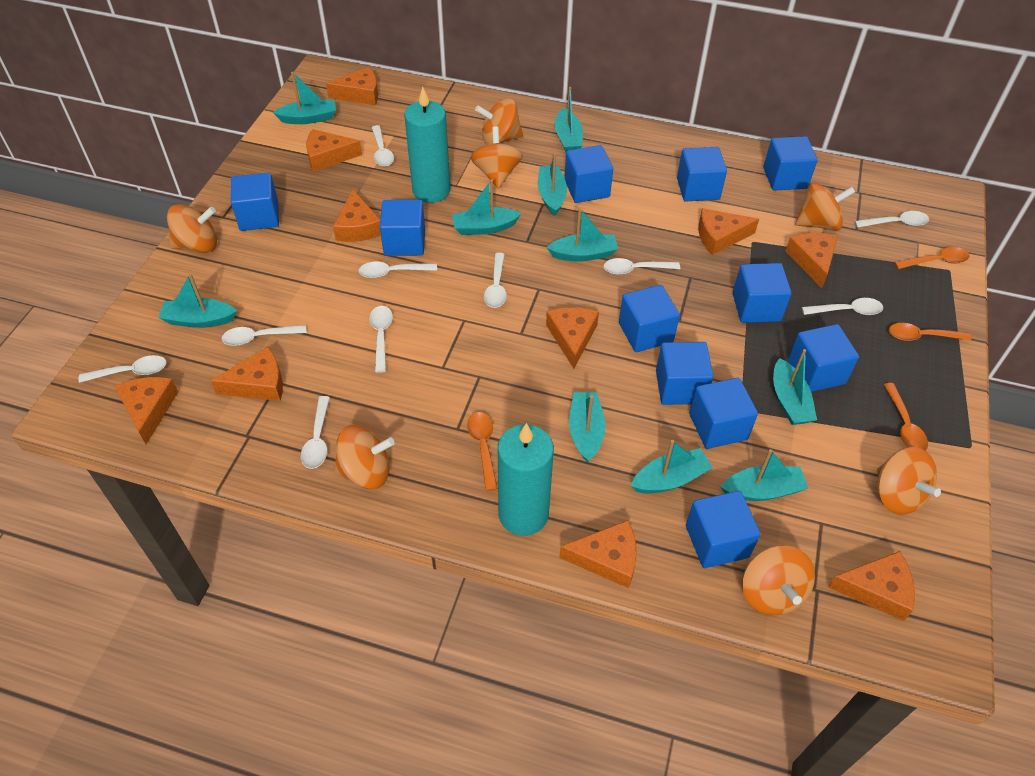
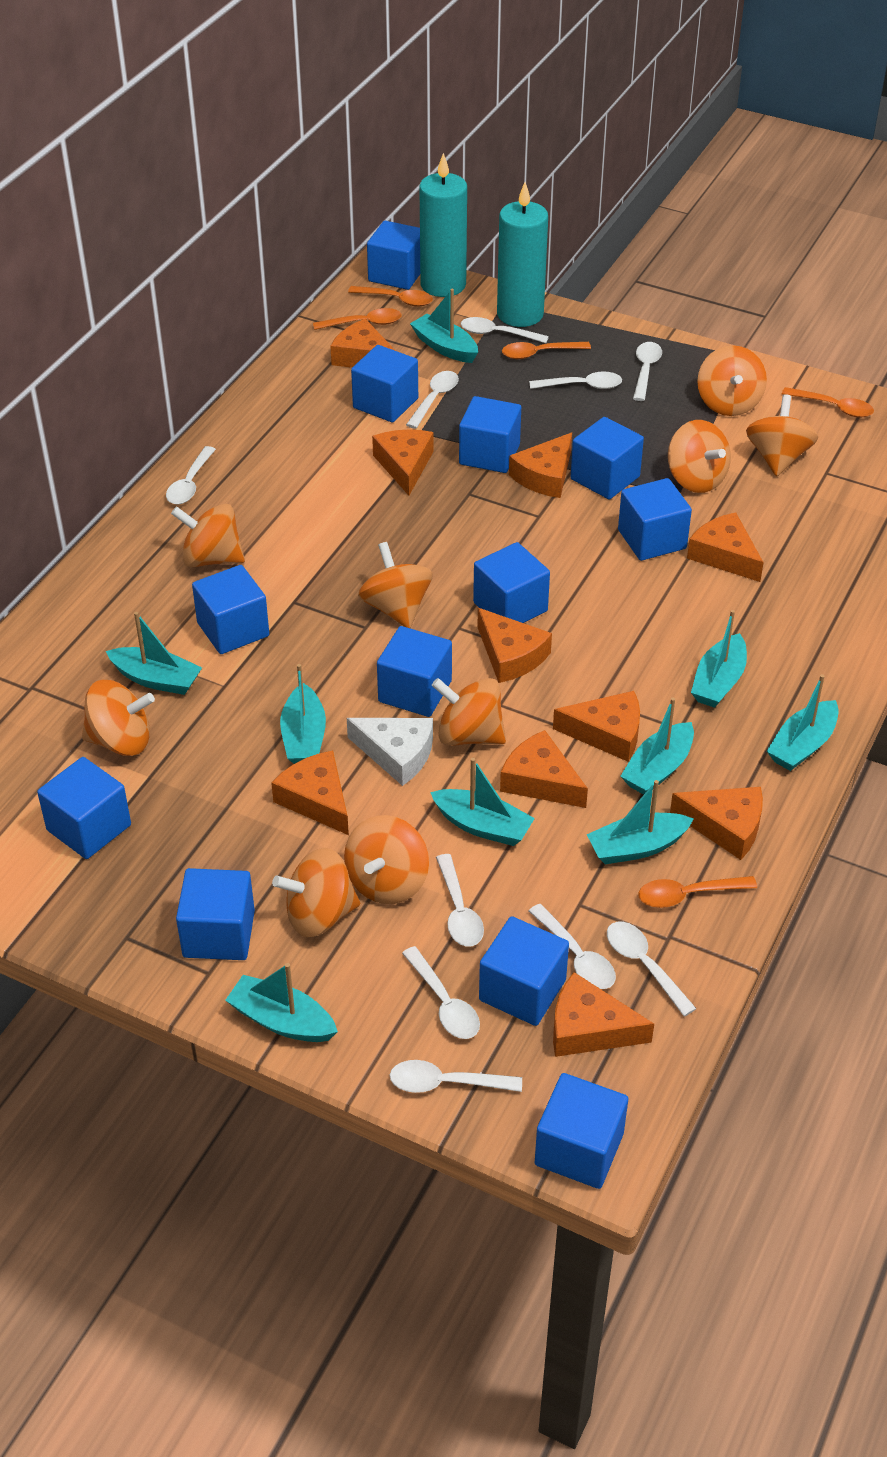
blue cube: 11 -> 12
orange spinning top: 7 -> 9
orange spoon: 4 -> 5
turquoise boat: 10 -> 9
white cheese: 0 -> 1

